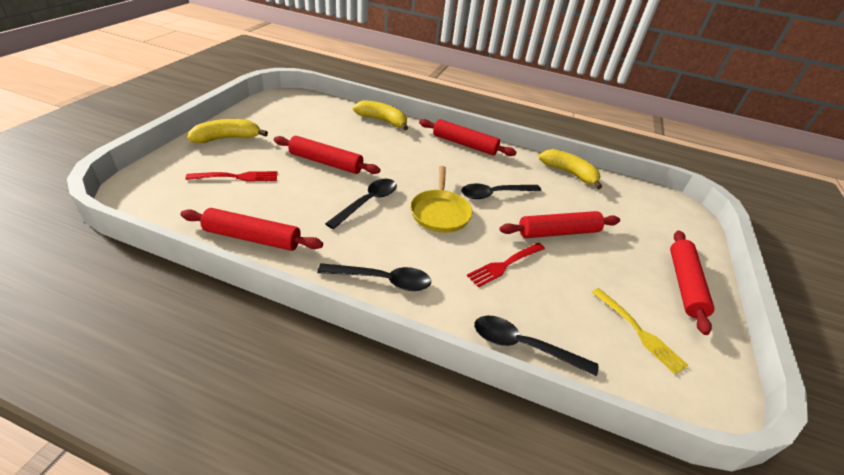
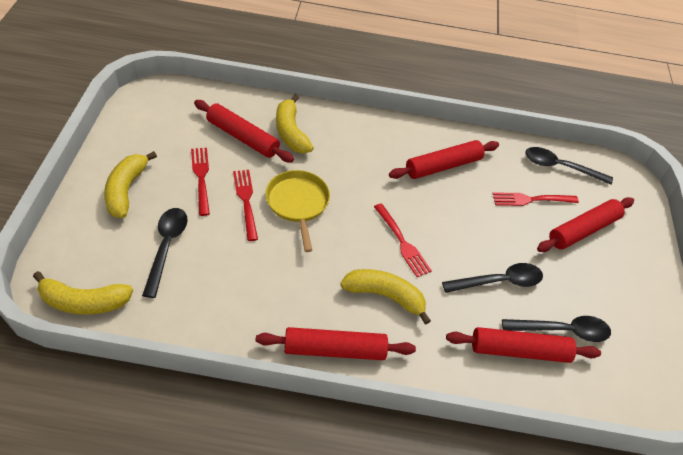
red fork: 2 -> 4
yellow banana: 3 -> 4
yellow fork: 1 -> 0

